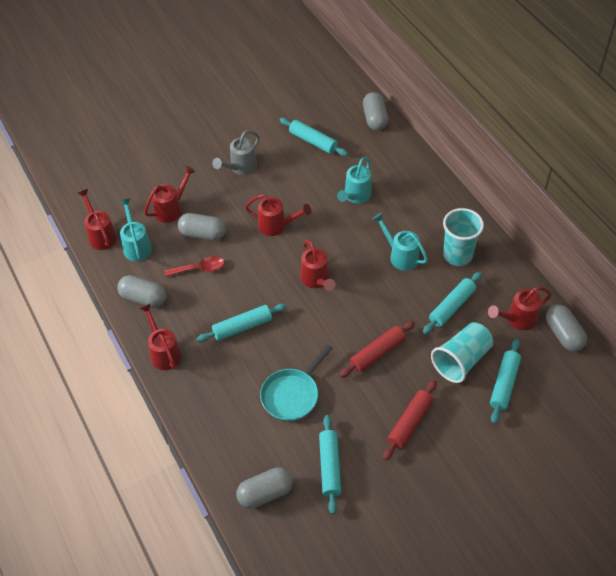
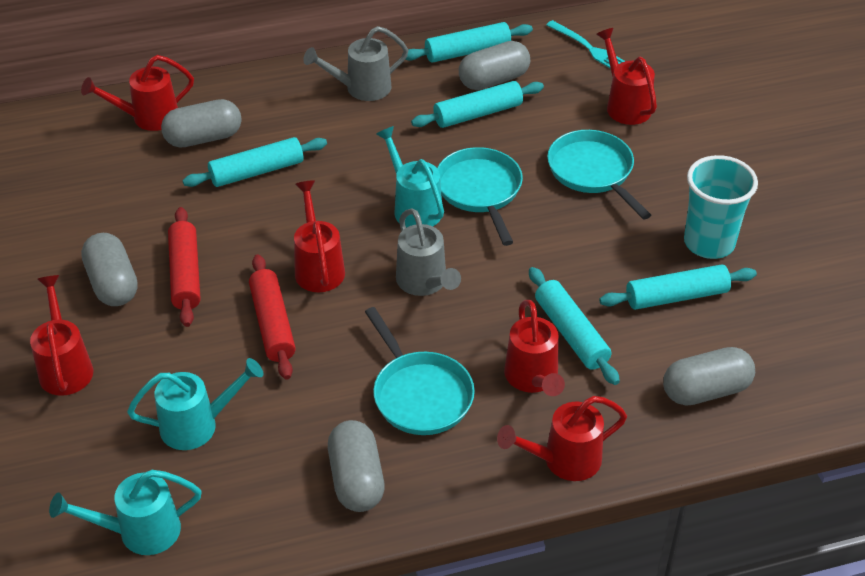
grey watering can: 1 -> 2
red spoon: 1 -> 0
turquoise cup: 2 -> 1
turquoise fork: 0 -> 1
turquoise pan: 1 -> 3

